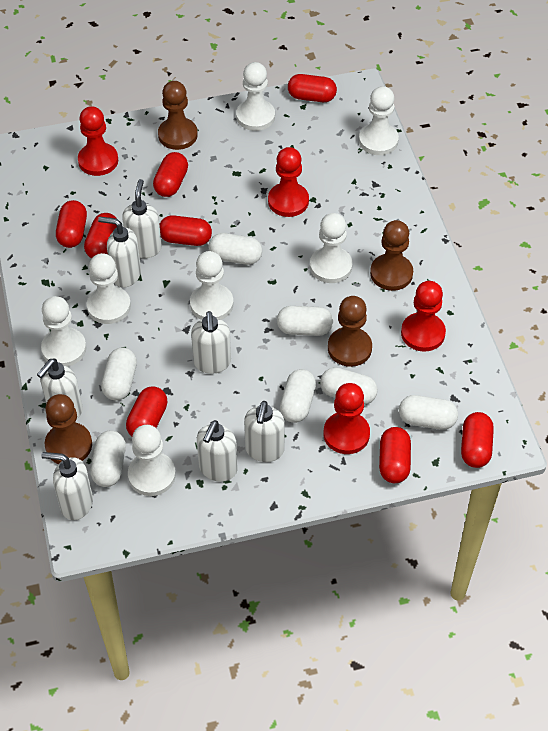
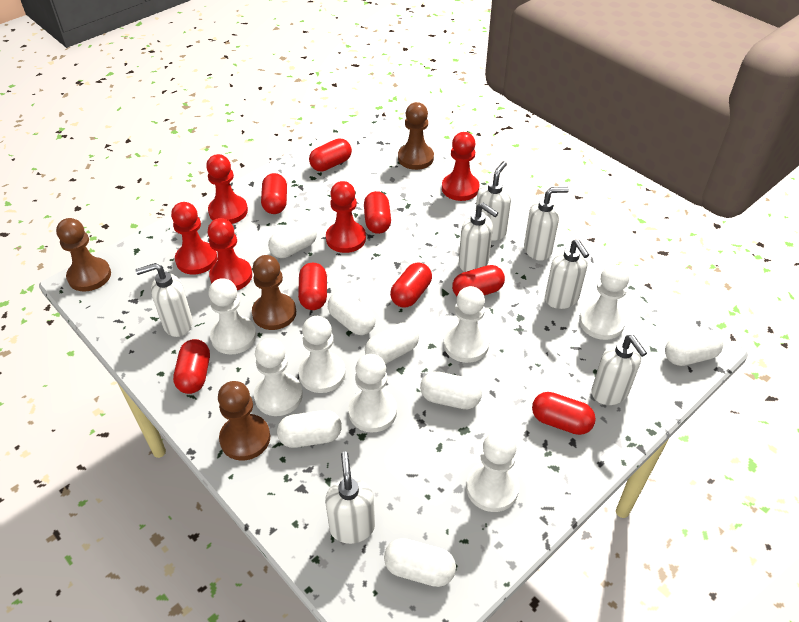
red pawn: 4 -> 5

